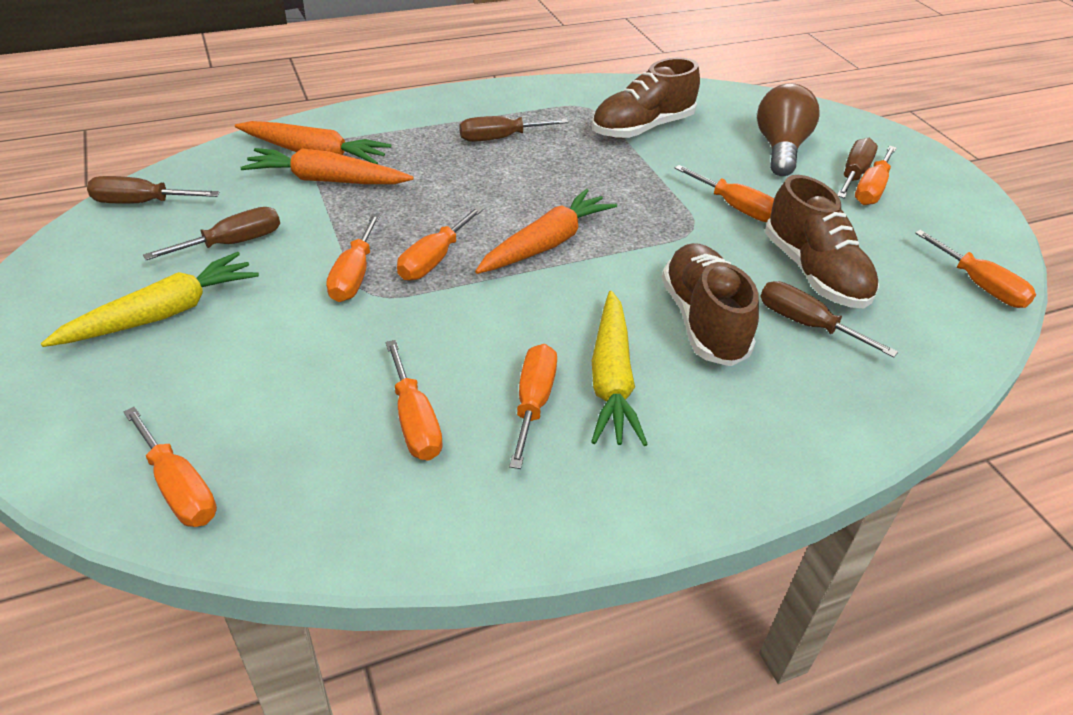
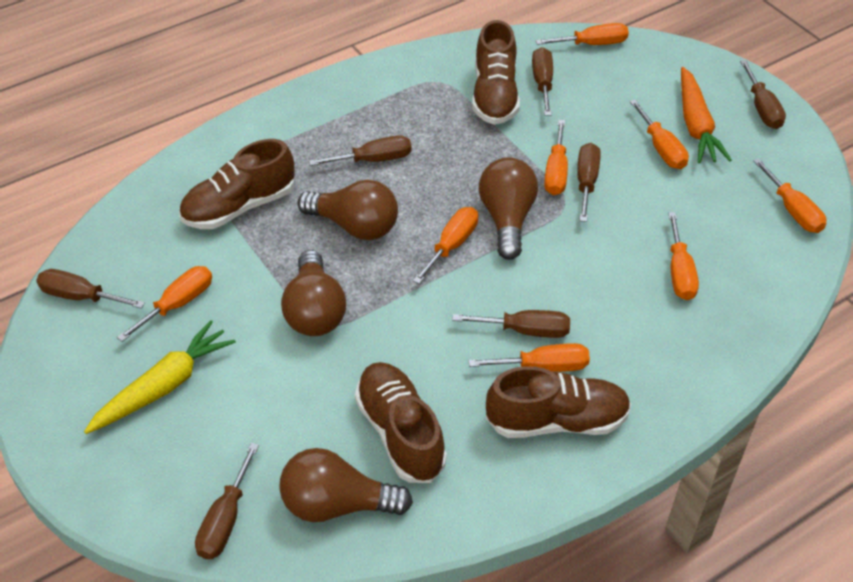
brown light bulb: 1 -> 4
brown screwdriver: 5 -> 7
brown shoe: 3 -> 4
orange carrot: 3 -> 1
yellow carrot: 2 -> 1

